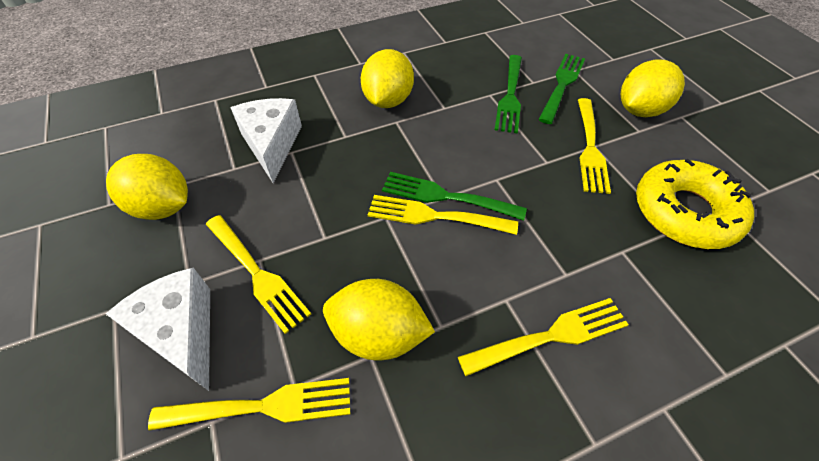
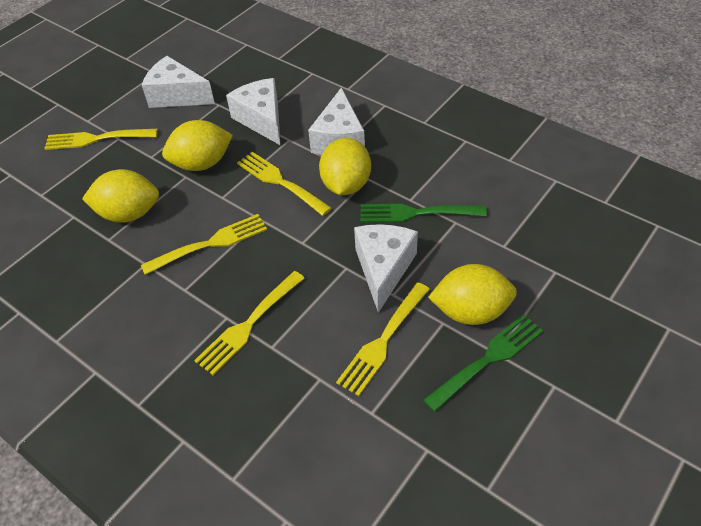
green fork: 3 -> 2
white cheese: 2 -> 4
yellow donut: 1 -> 0

